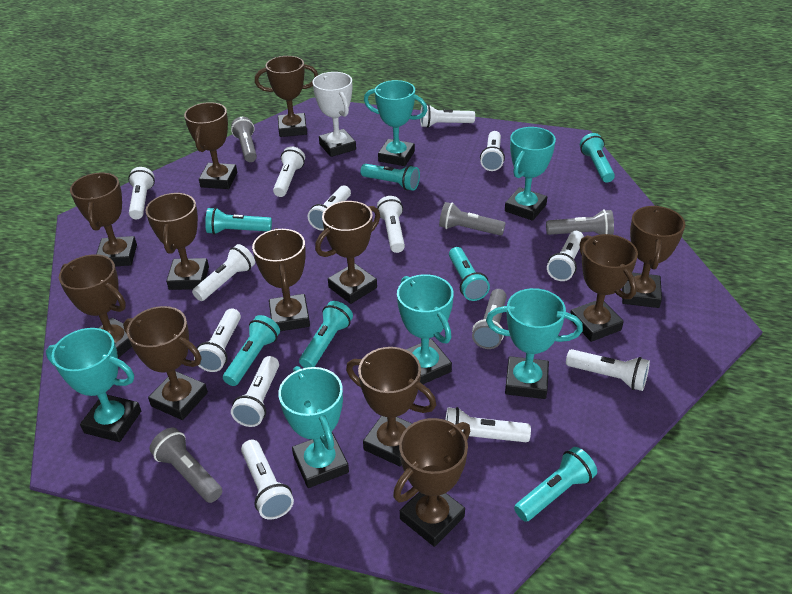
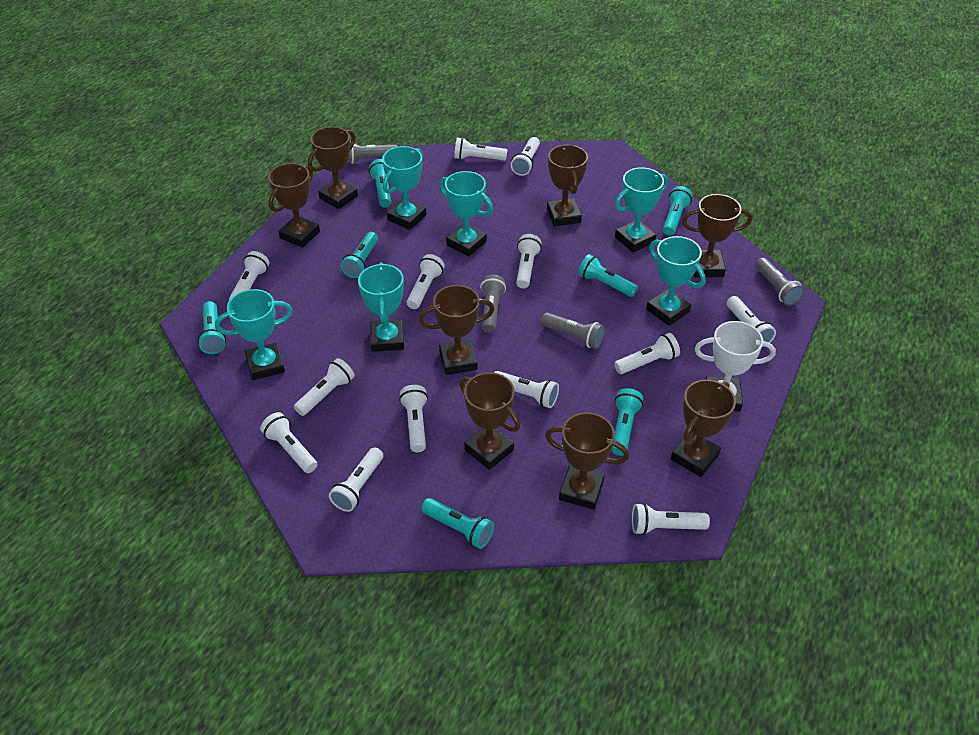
brown trophy: 12 -> 8
grey flashlight: 5 -> 4

